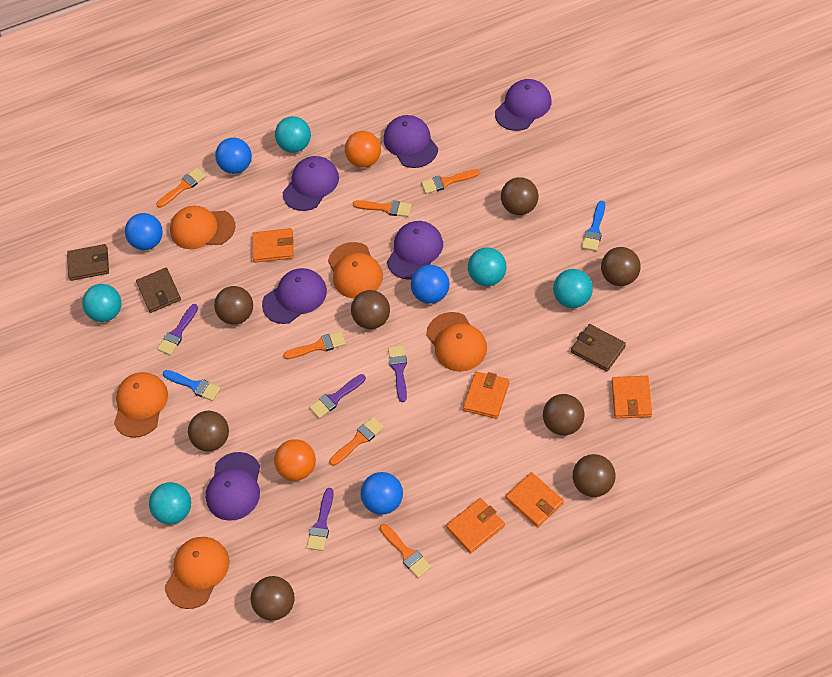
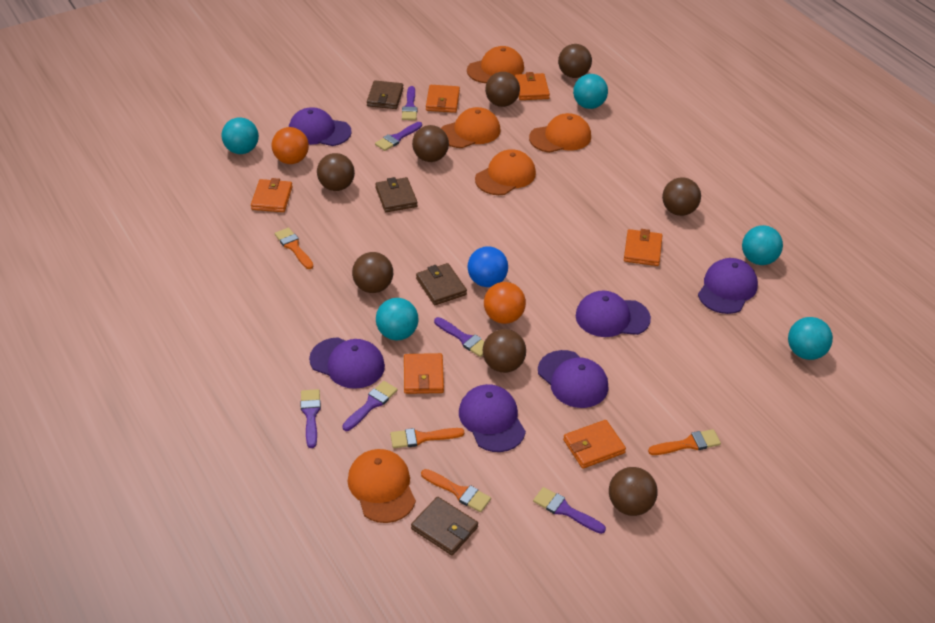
blue ball: 4 -> 1
blue brush: 2 -> 0
brown wallet: 3 -> 4
orange brush: 6 -> 4
orange wallet: 5 -> 6
purple brush: 4 -> 6

